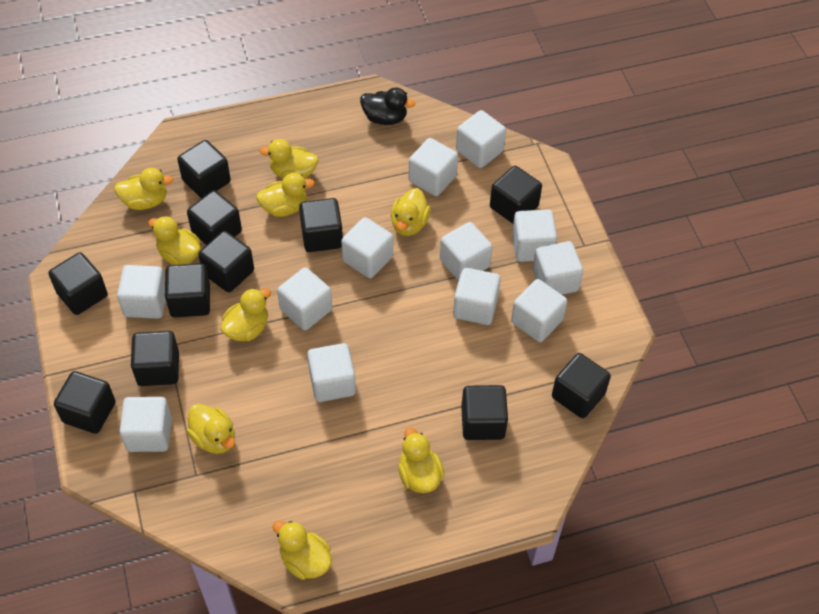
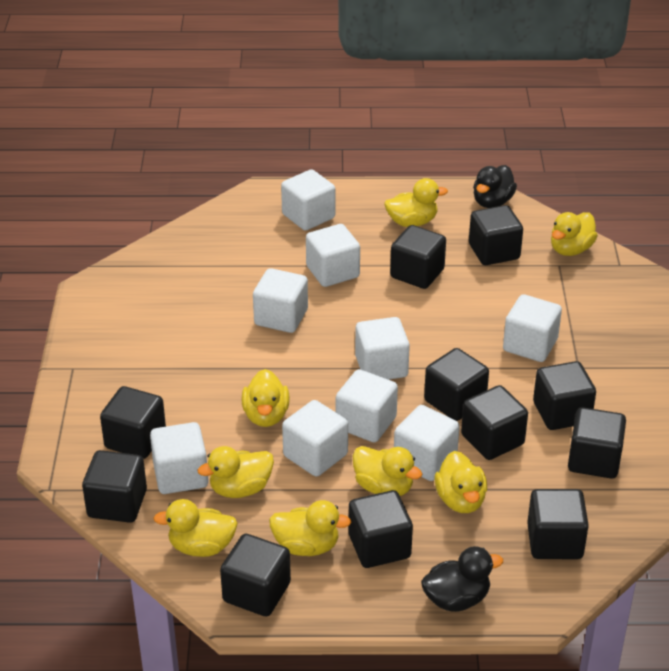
black duck: 1 -> 2
white cube: 12 -> 9
yellow duck: 9 -> 8

